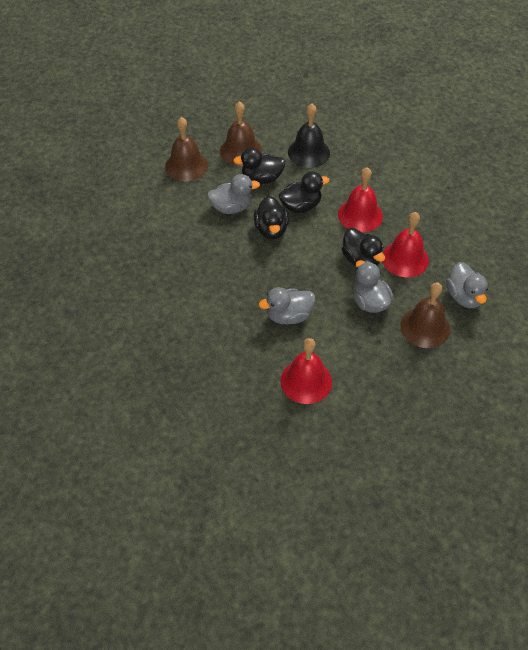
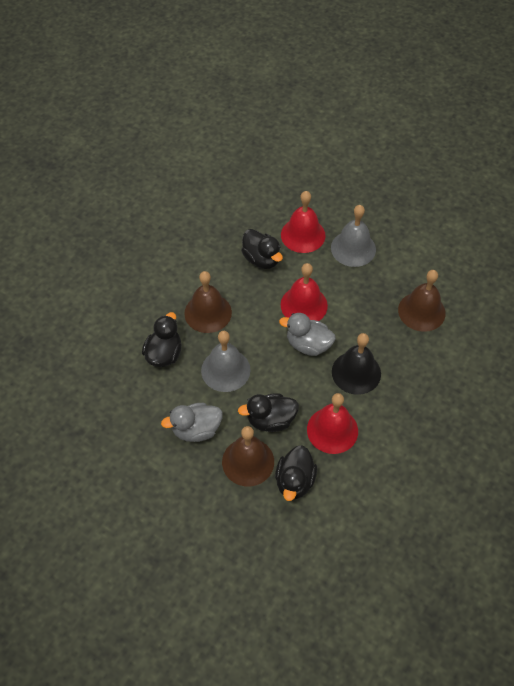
grey bell: 0 -> 2
grey duck: 4 -> 2

